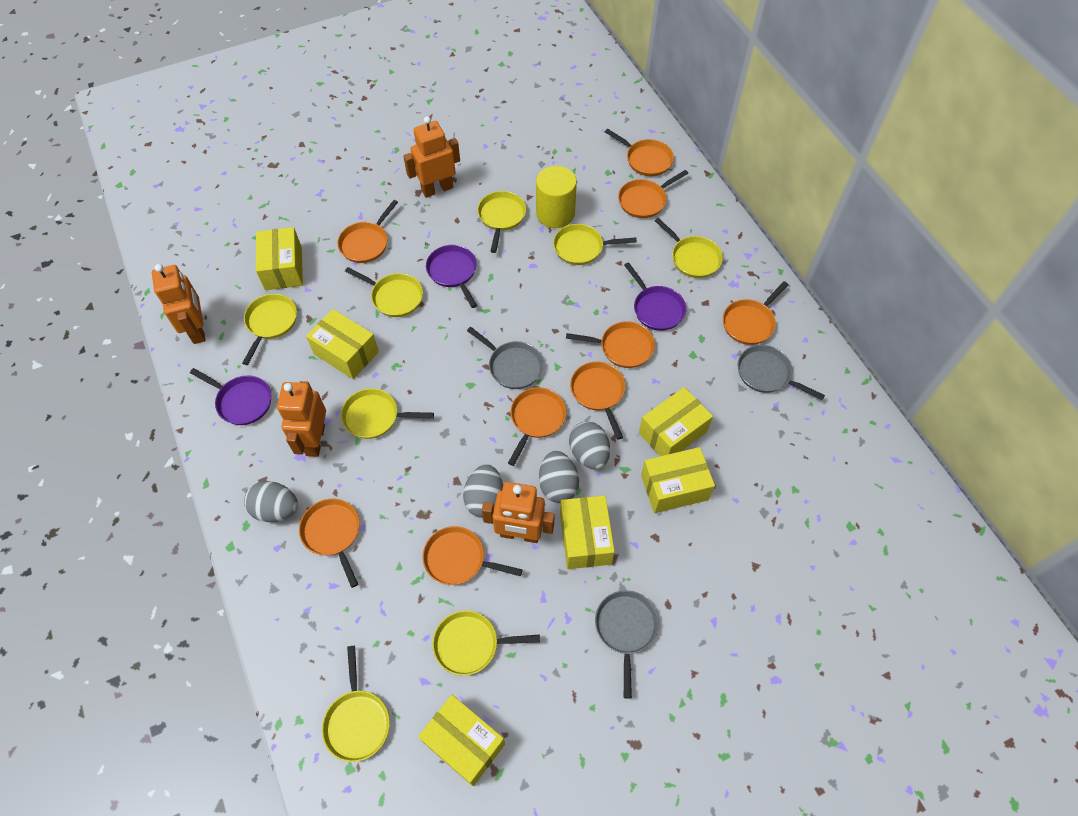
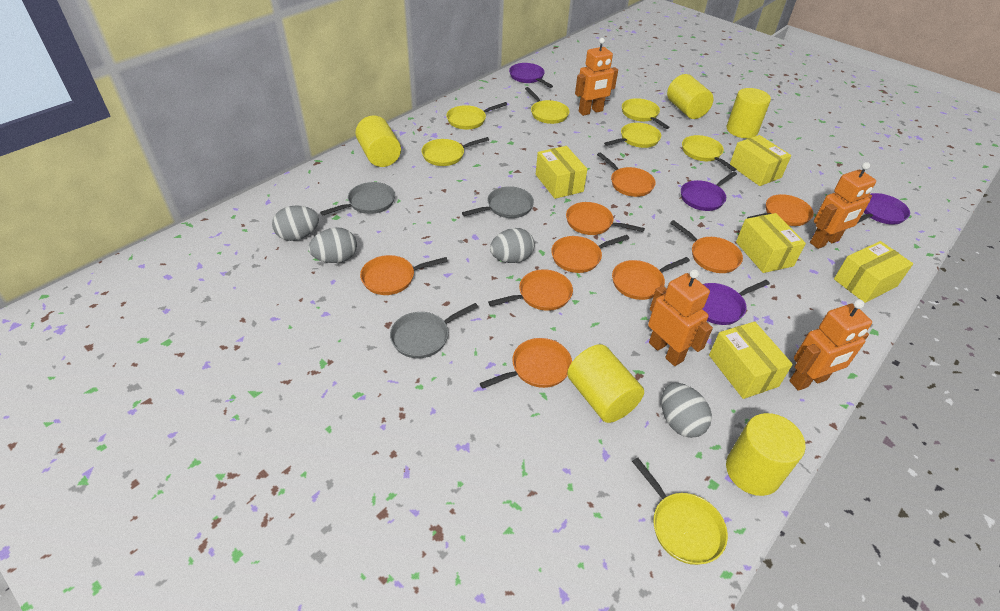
purple pan: 3 -> 4
yellow box: 6 -> 5
yellow cylinder: 1 -> 5
yellow pan: 8 -> 7

